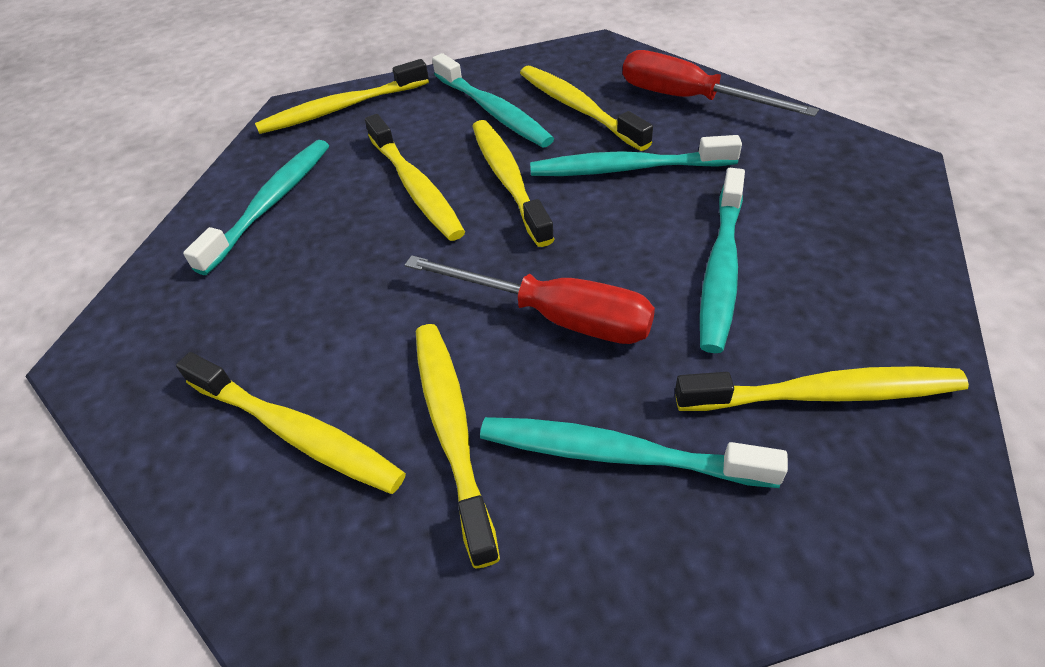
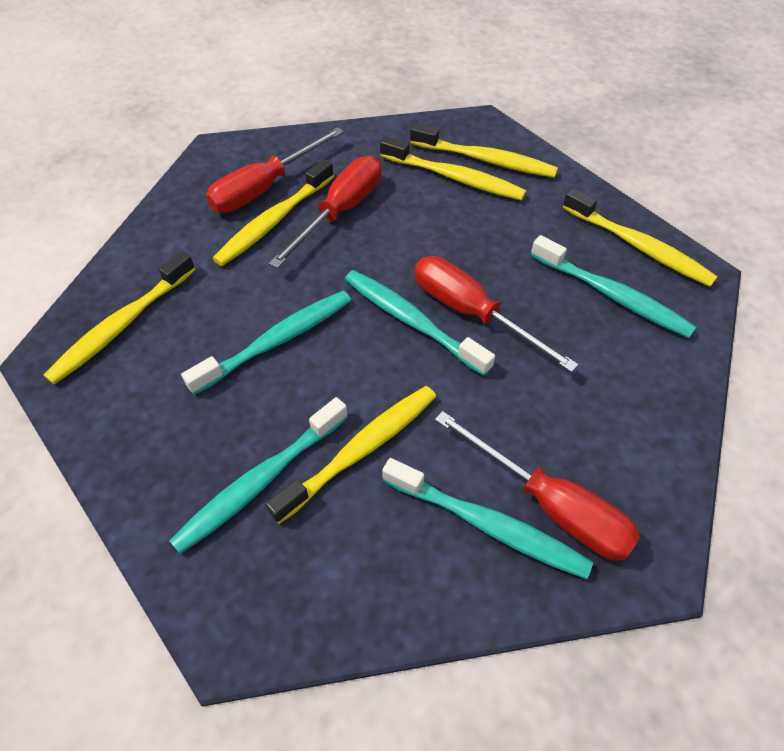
red screwdriver: 2 -> 4
yellow toothbrush: 7 -> 6

